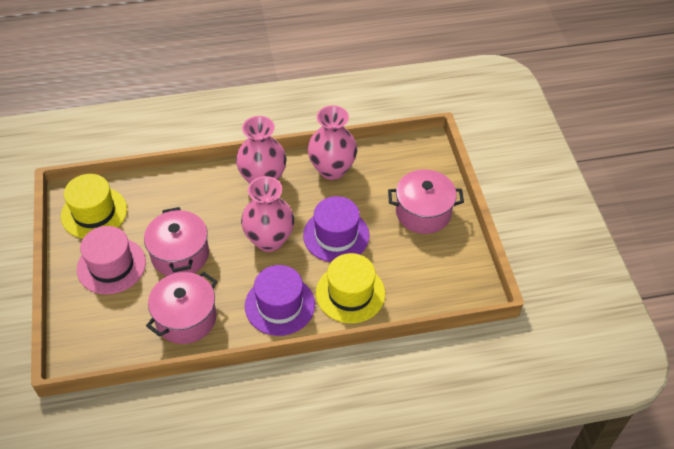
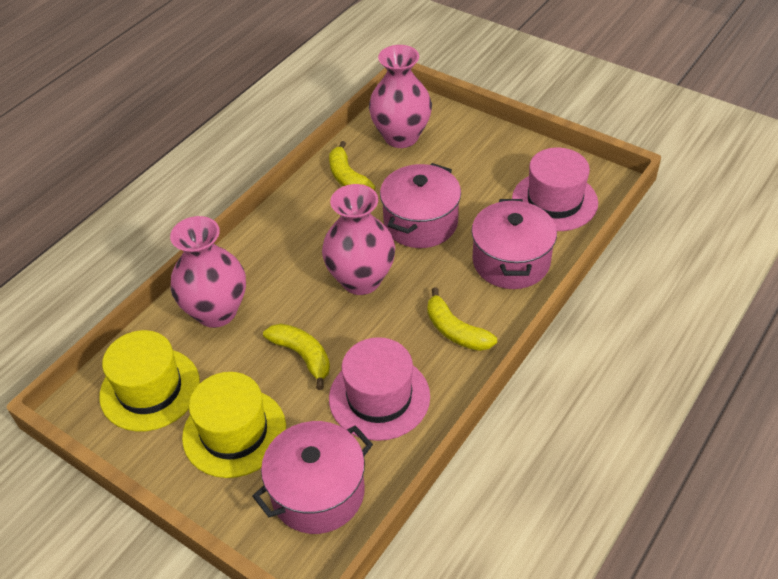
pink hat: 1 -> 2
purple hat: 2 -> 0
yellow banana: 0 -> 3

